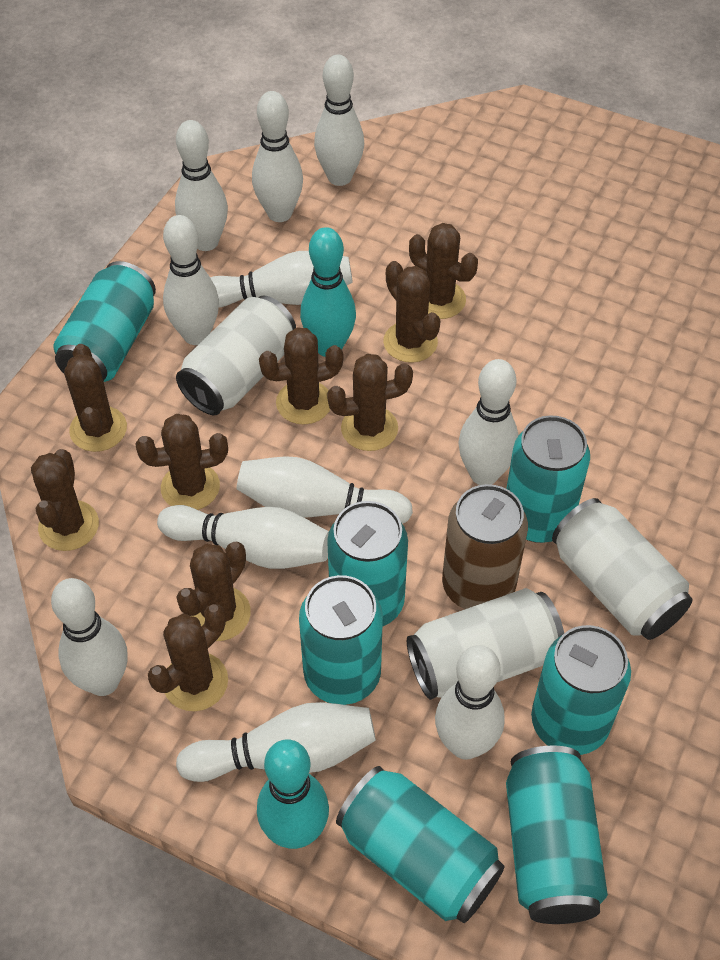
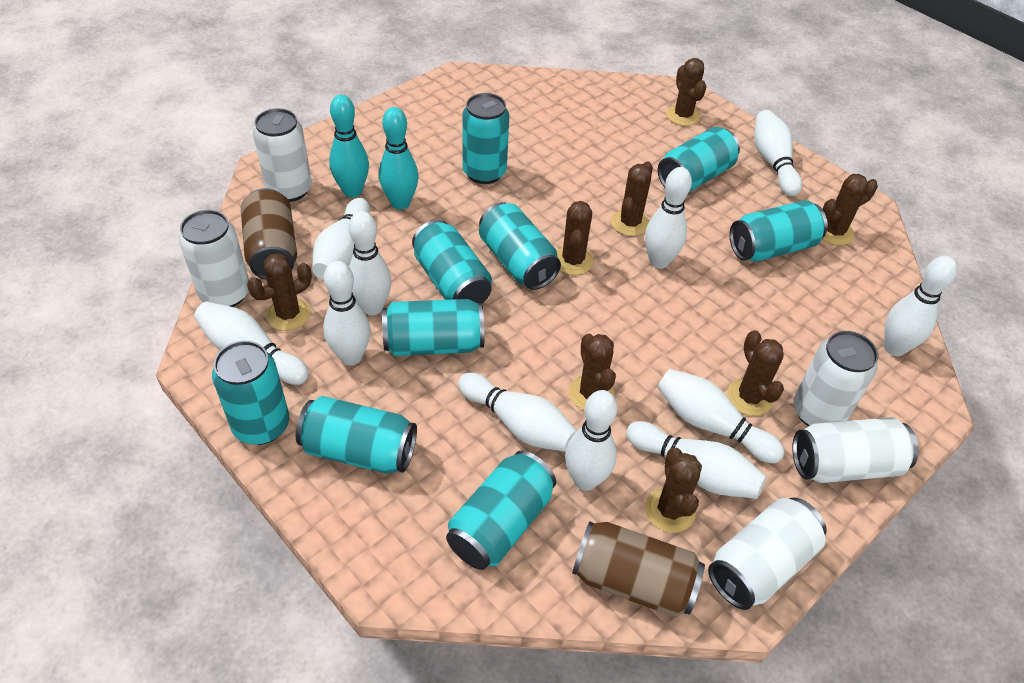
brown cactus: 9 -> 8
brown can: 1 -> 2
turquoise can: 7 -> 9
white can: 3 -> 5

